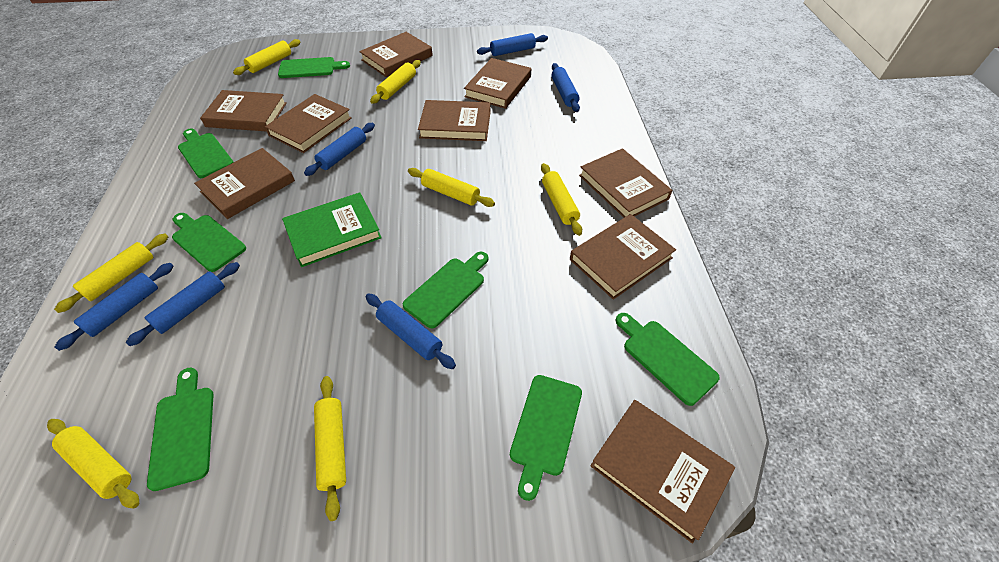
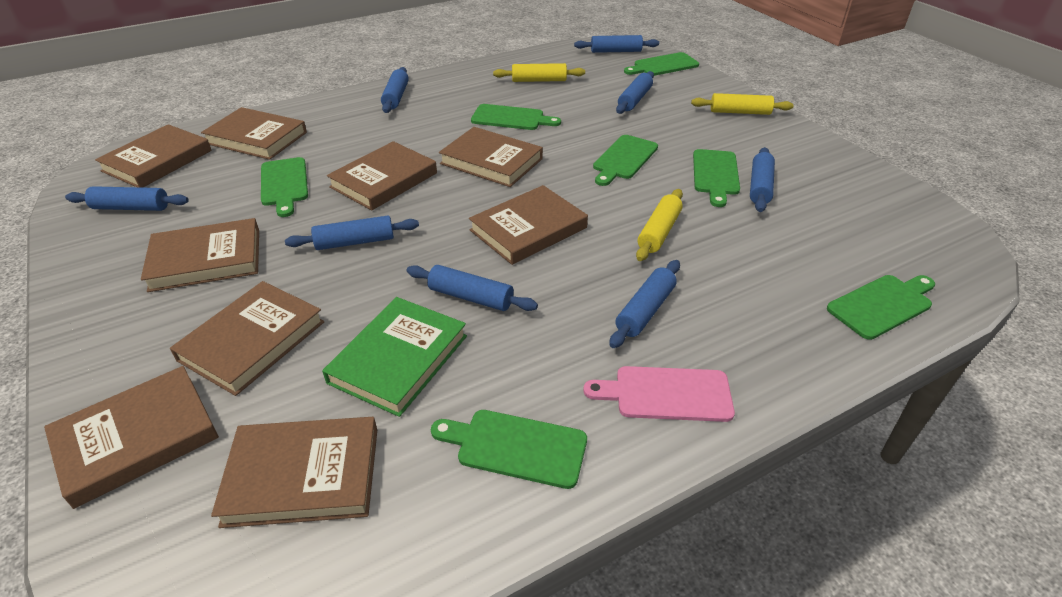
blue rolling pin: 6 -> 8
pink cutting board: 0 -> 1
yellow rolling pin: 7 -> 3

